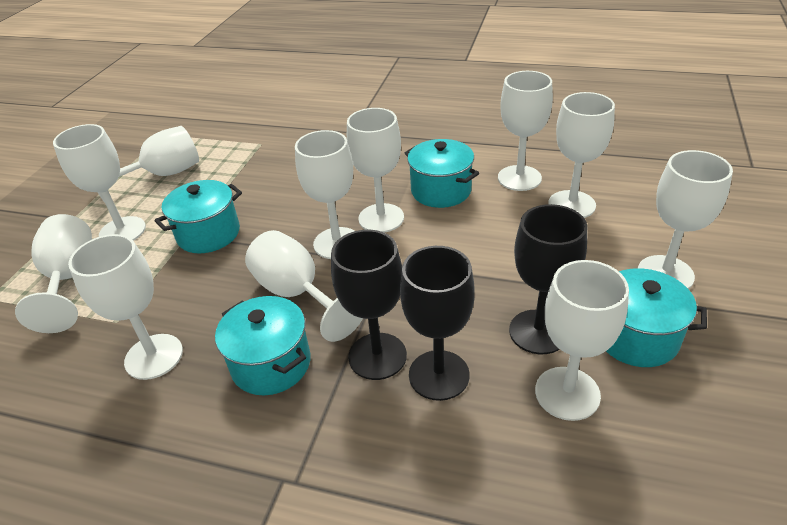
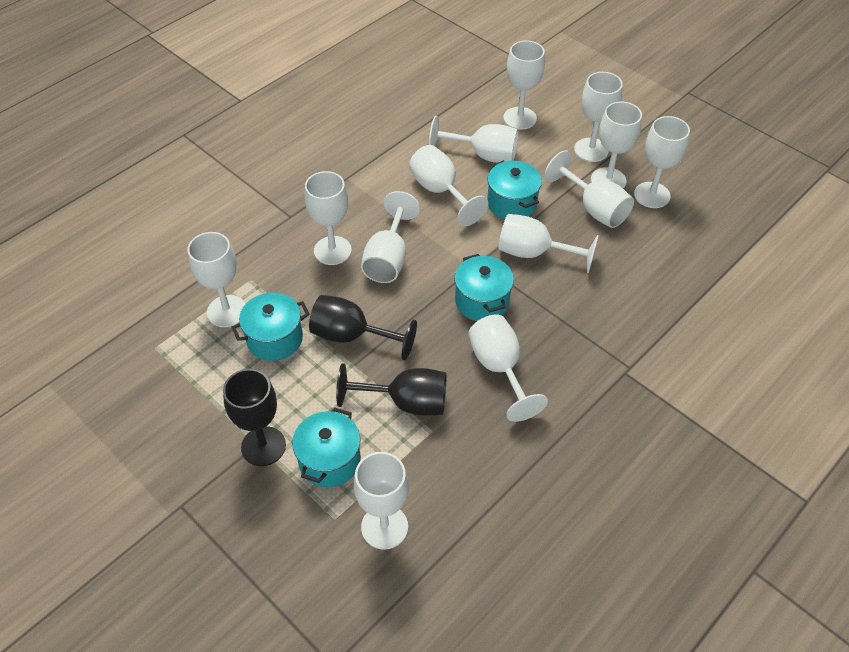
white goblet: 11 -> 13

